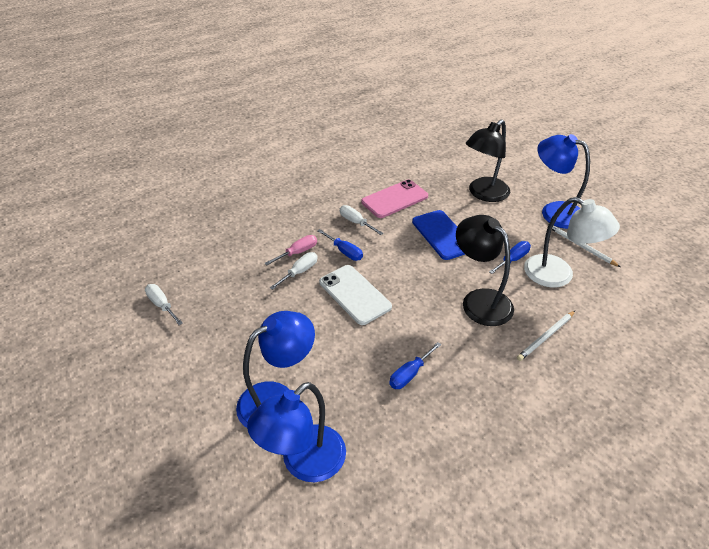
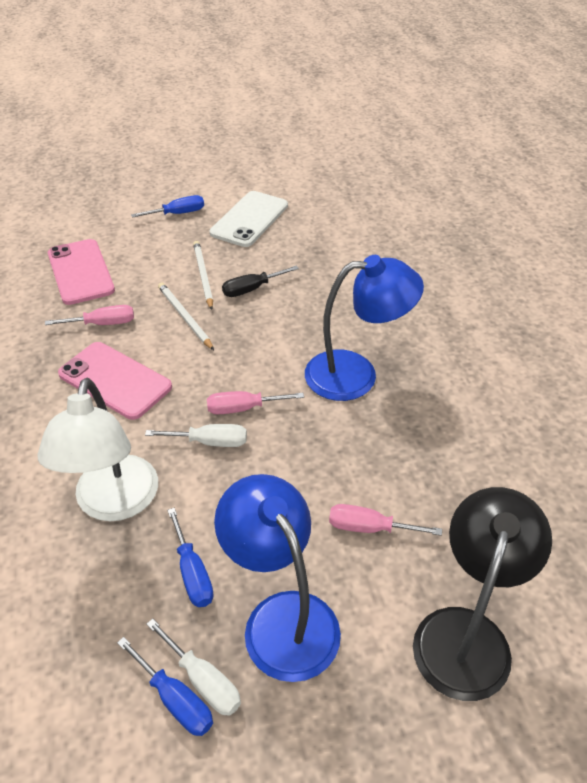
black lamp: 2 -> 1
black screwdriver: 0 -> 1
blue lamp: 3 -> 2
blue phone: 1 -> 0
pink phone: 1 -> 2
pink screwdriver: 1 -> 3
white screwdriver: 3 -> 2

